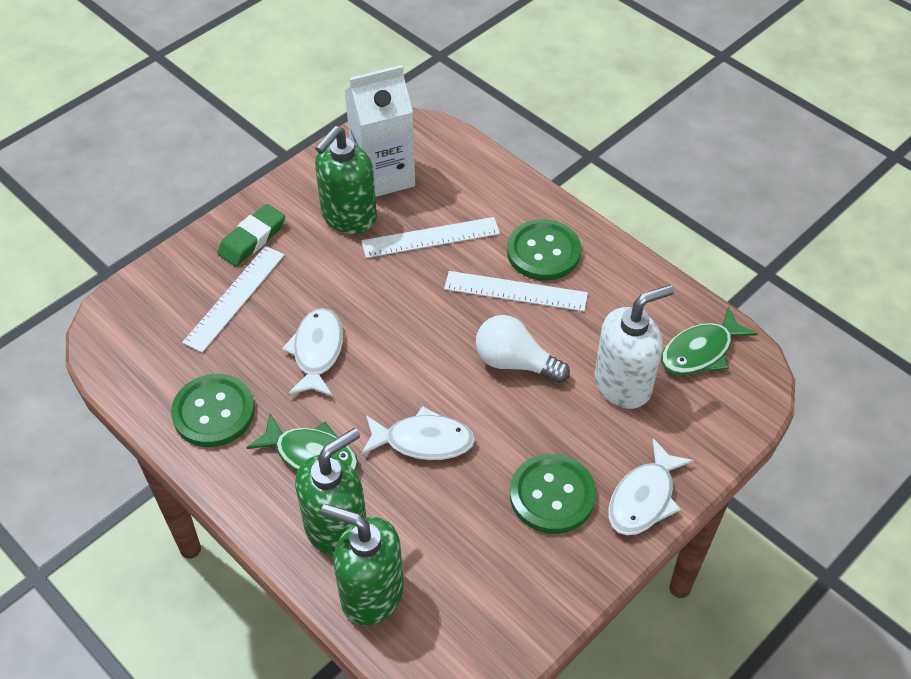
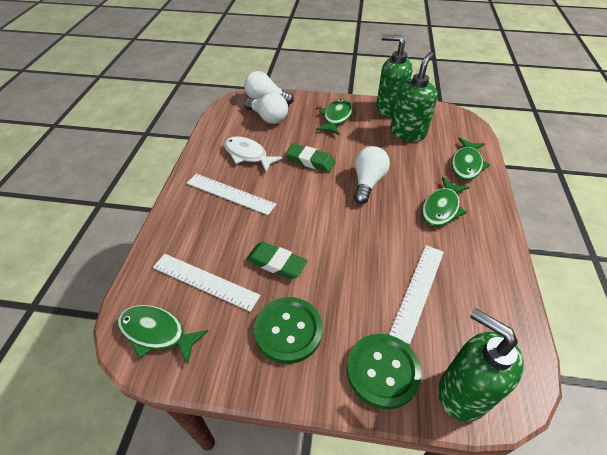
green button: 3 -> 2
green eraser: 1 -> 2
green fish: 2 -> 4
white carton: 1 -> 0
white fish: 3 -> 1
white light bulb: 1 -> 3
white soap dispenser: 1 -> 0

